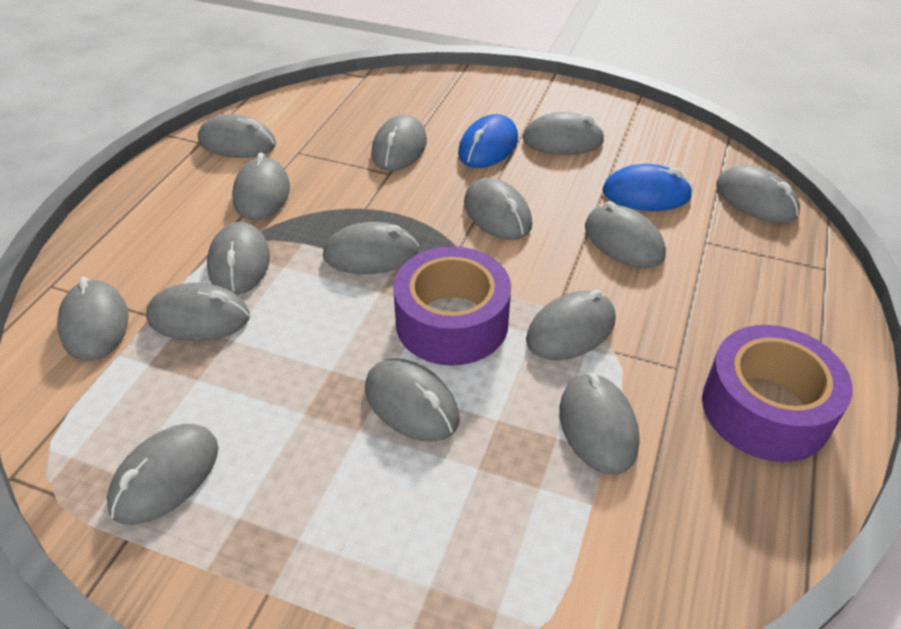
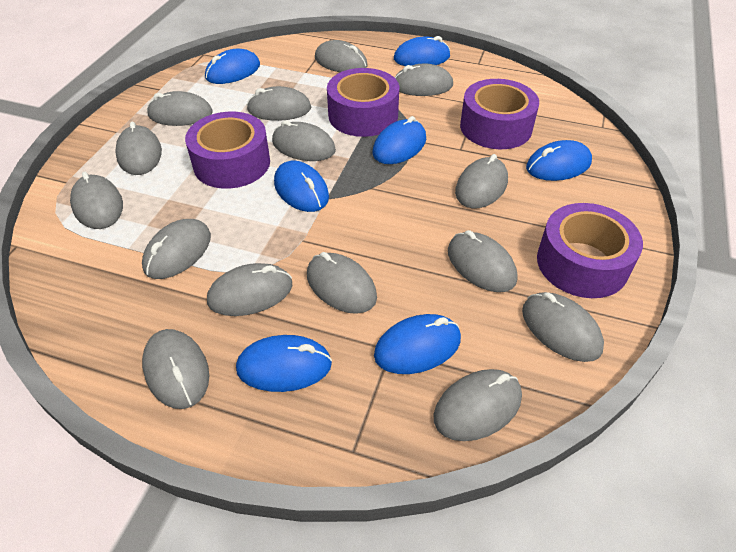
blue mouse: 2 -> 7
purple tape: 2 -> 4

